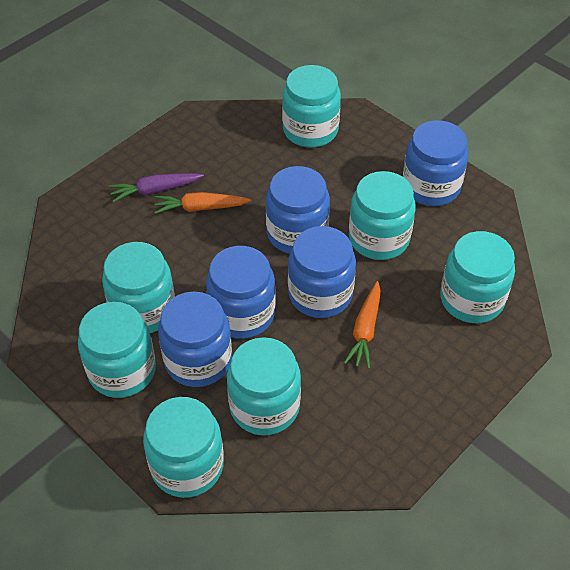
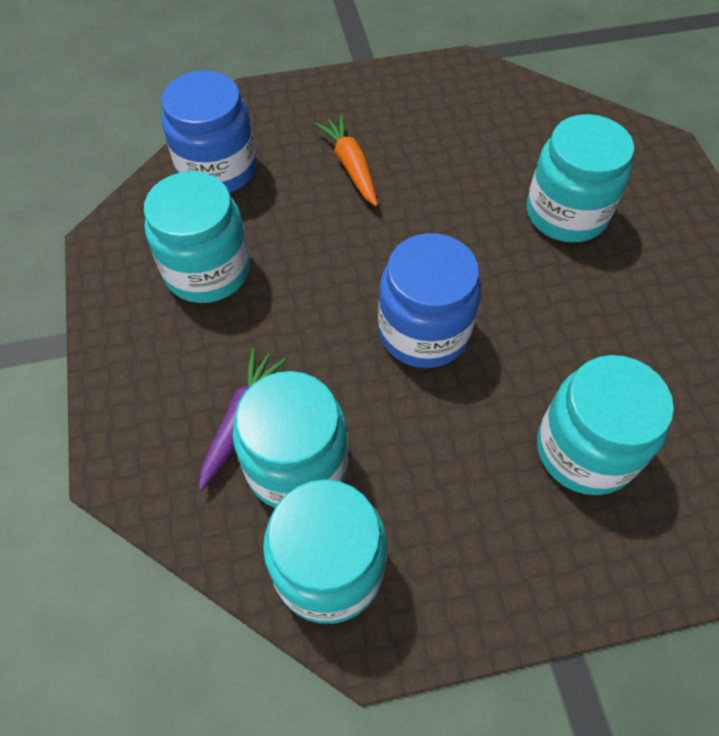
blue jar: 5 -> 2
orange carrot: 2 -> 1
turquoise jar: 7 -> 5

